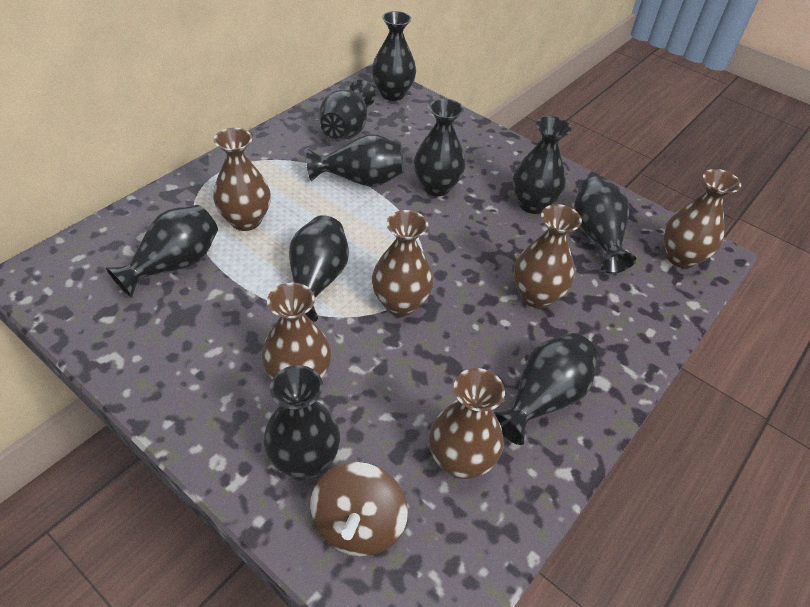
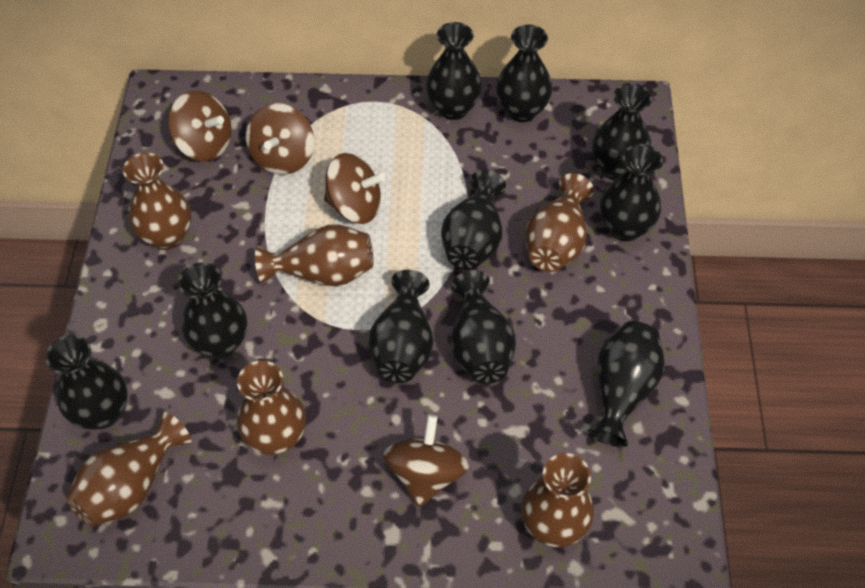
brown spinning top: 1 -> 4

